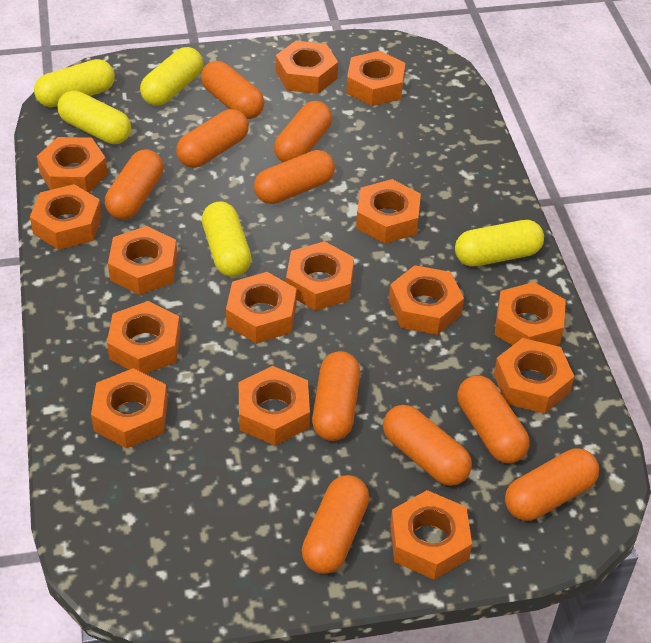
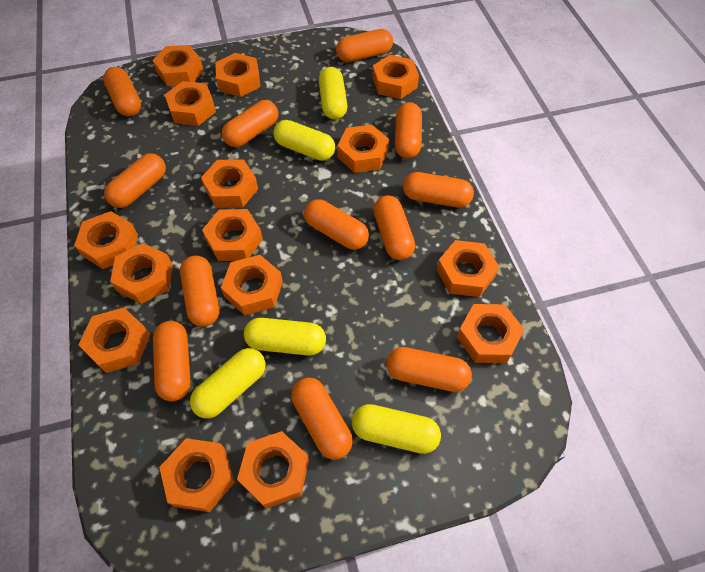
orange capsule: 10 -> 12

